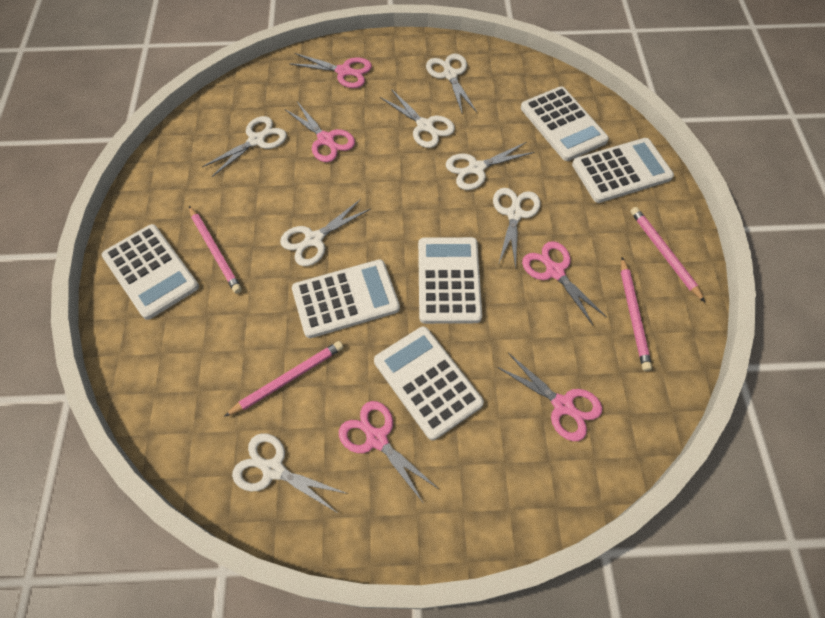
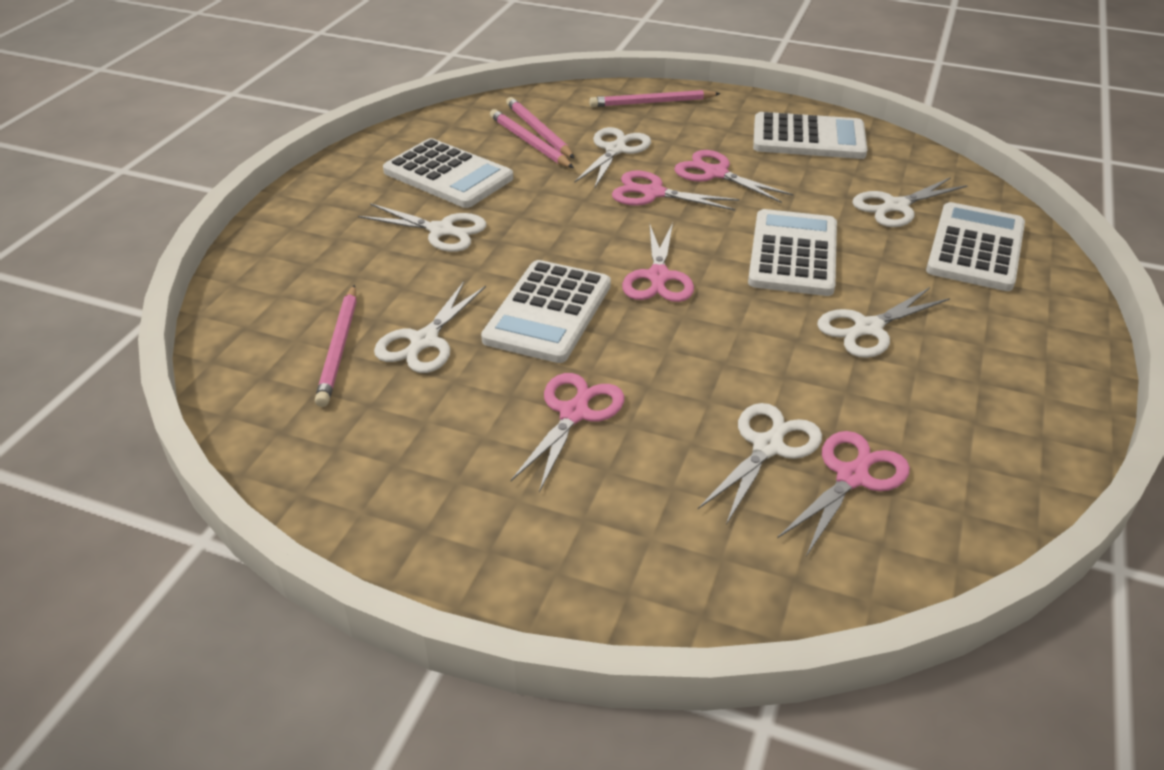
white calculator: 6 -> 5
white scissors: 7 -> 6

